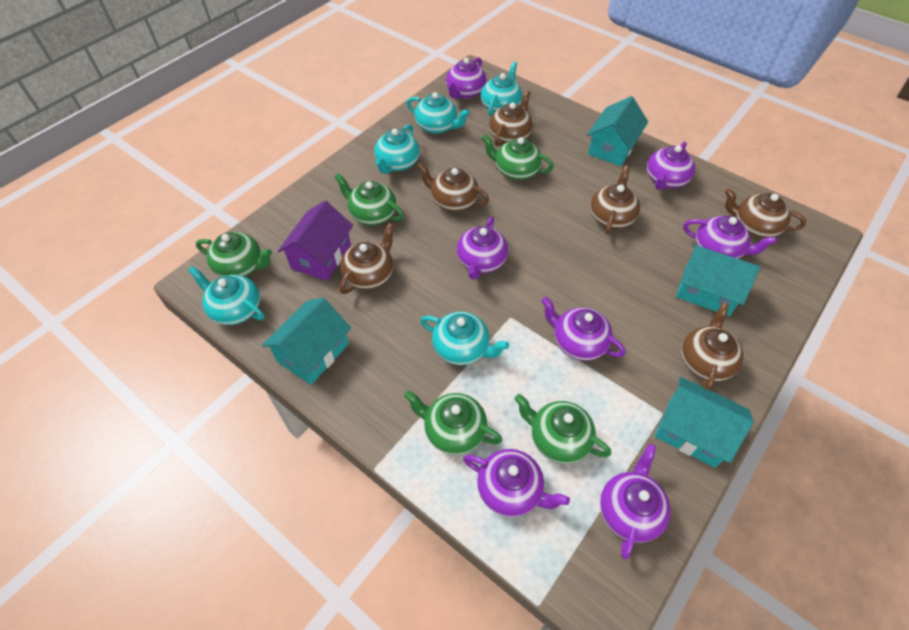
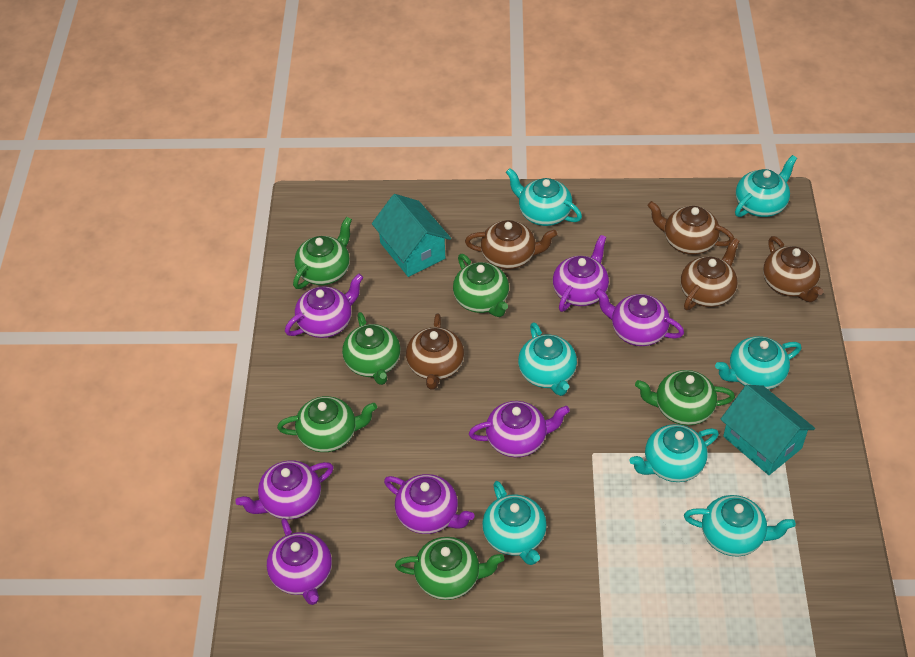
brown teapot: 6 -> 5
green teapot: 5 -> 6
purple house: 1 -> 0
turquoise house: 4 -> 2
turquoise teapot: 5 -> 7

